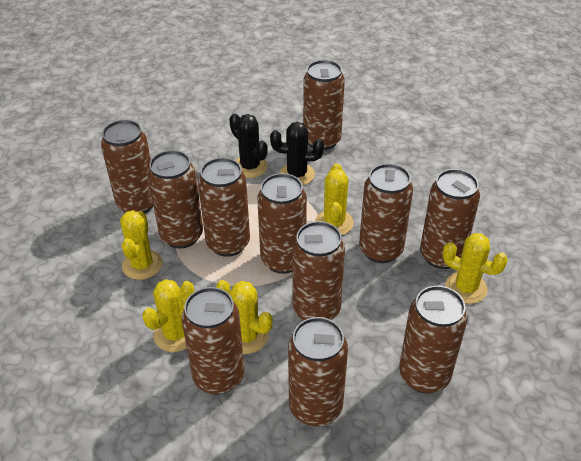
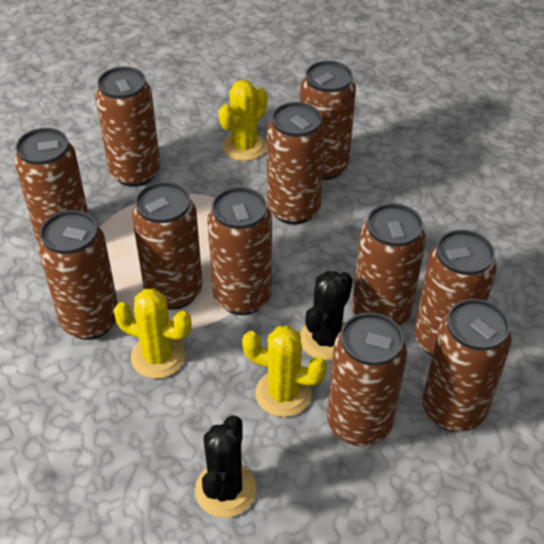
yellow cactus: 5 -> 3

